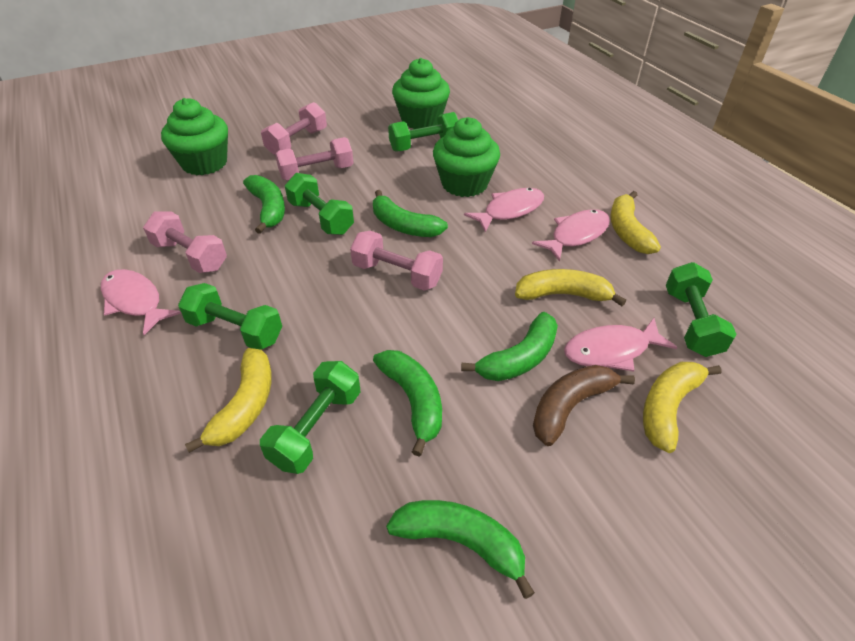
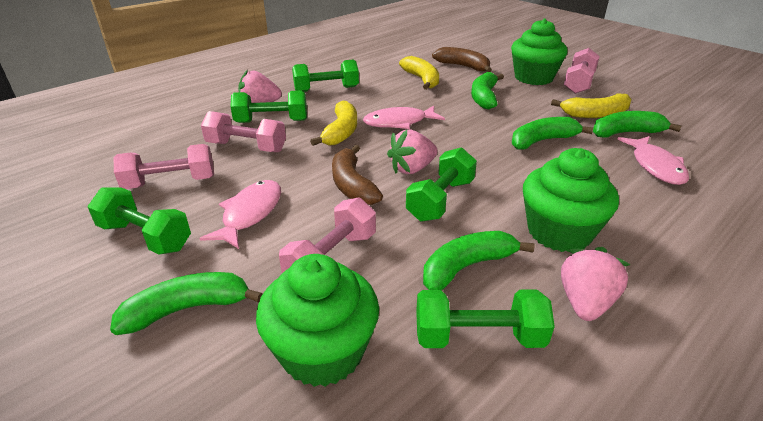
brown banana: 1 -> 2
pink fish: 4 -> 3
pink strawberry: 0 -> 3
yellow banana: 4 -> 3

